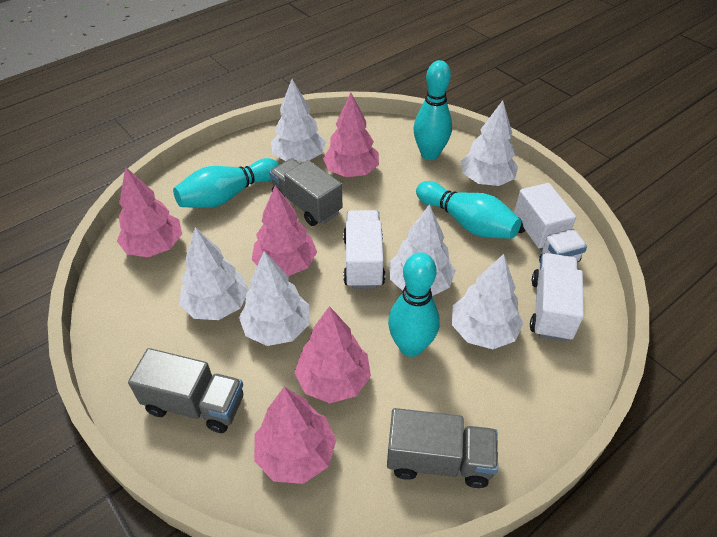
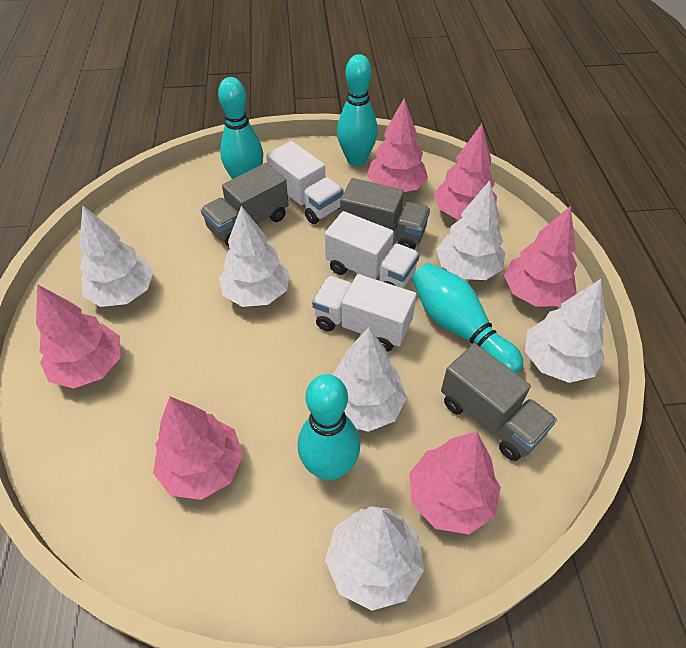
pink tree: 5 -> 6

